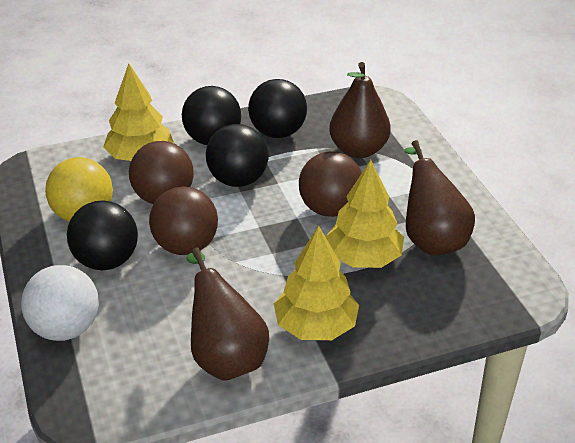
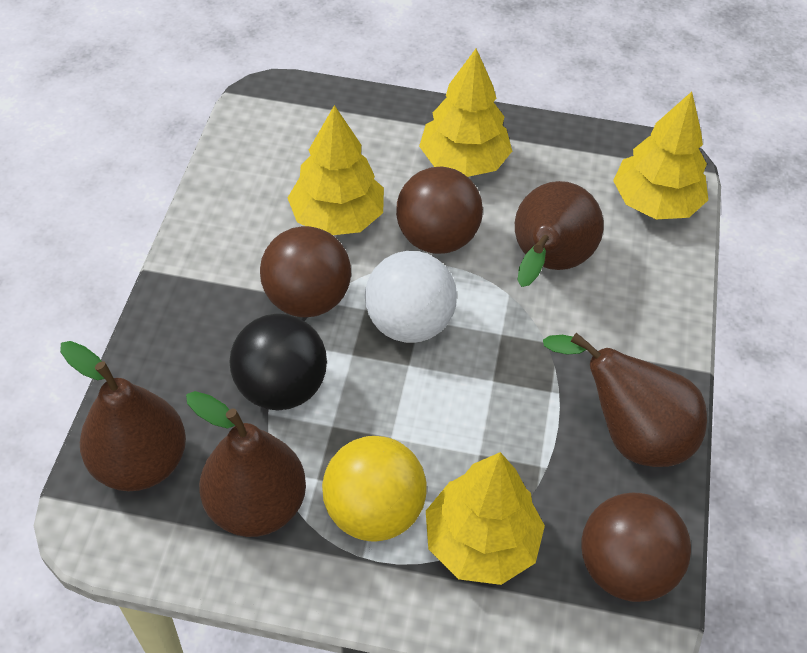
black ball: 4 -> 1
brown pear: 3 -> 4
yellow tree: 3 -> 4

